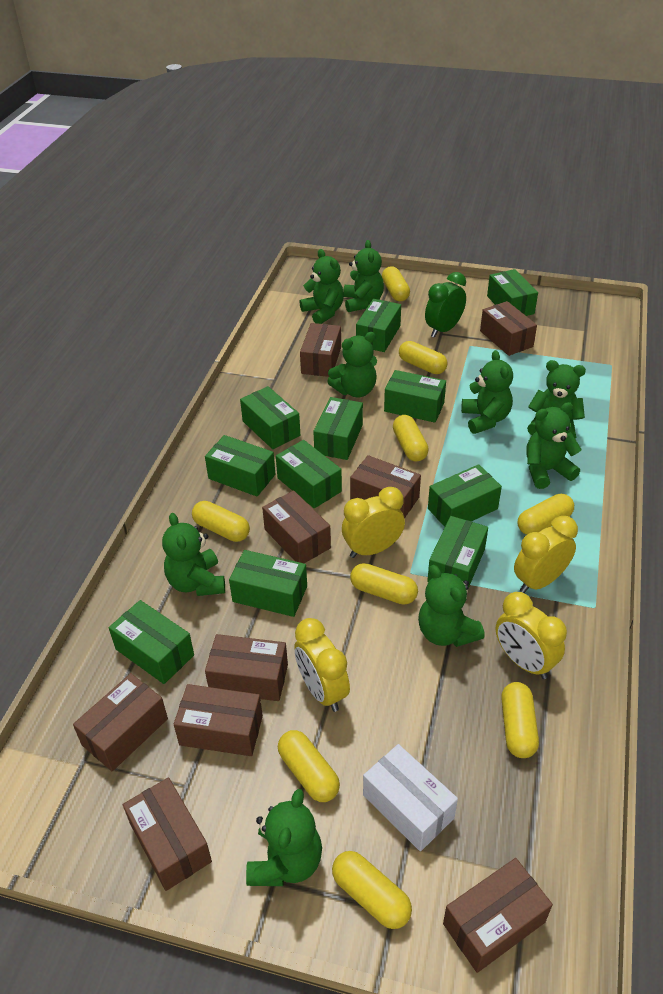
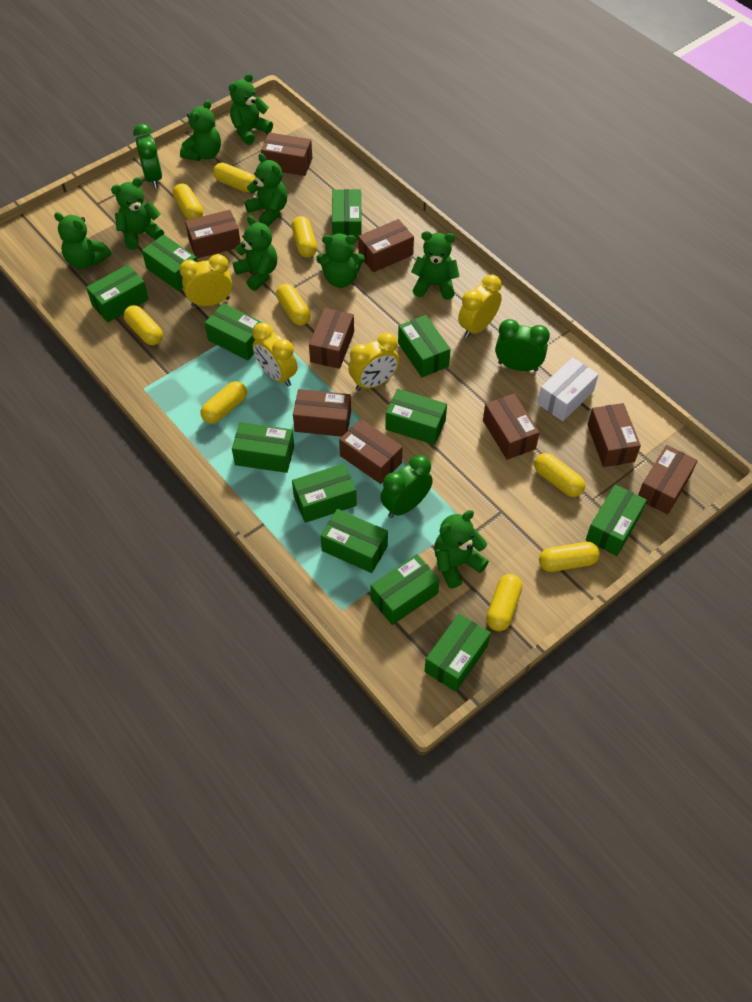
green box: 11 -> 12
green clock: 1 -> 3

